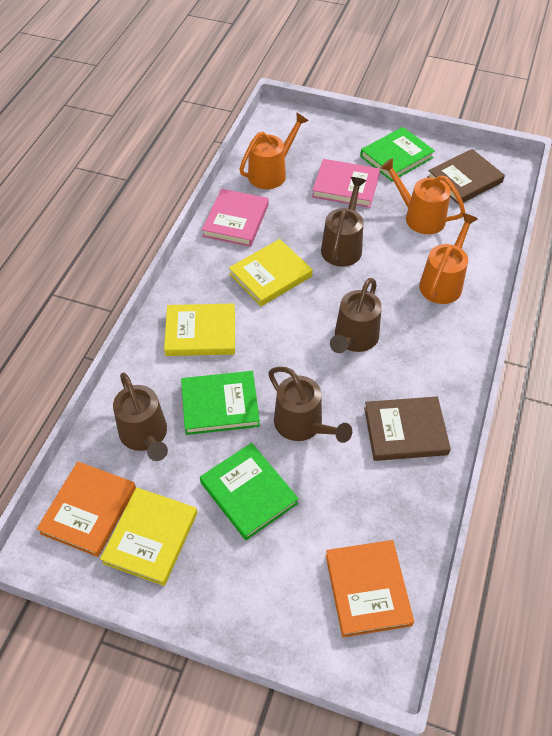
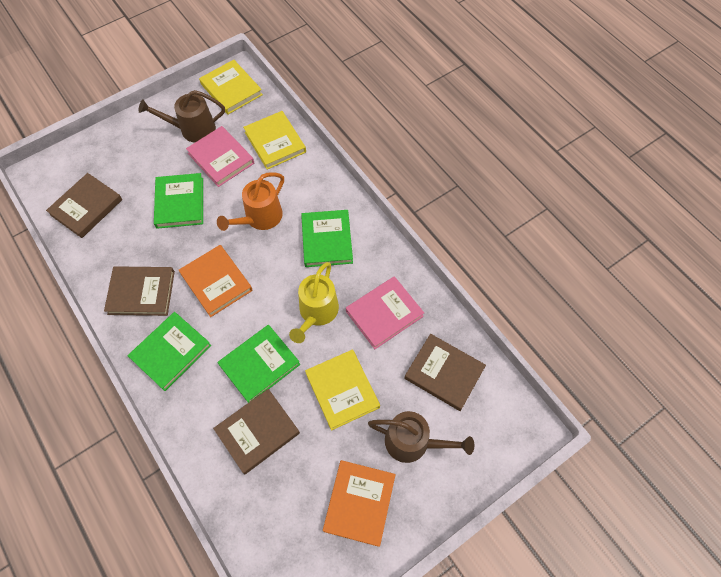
brown book: 2 -> 4
brown watering can: 4 -> 2
green book: 3 -> 4
orange watering can: 3 -> 1
yellow watering can: 0 -> 1

